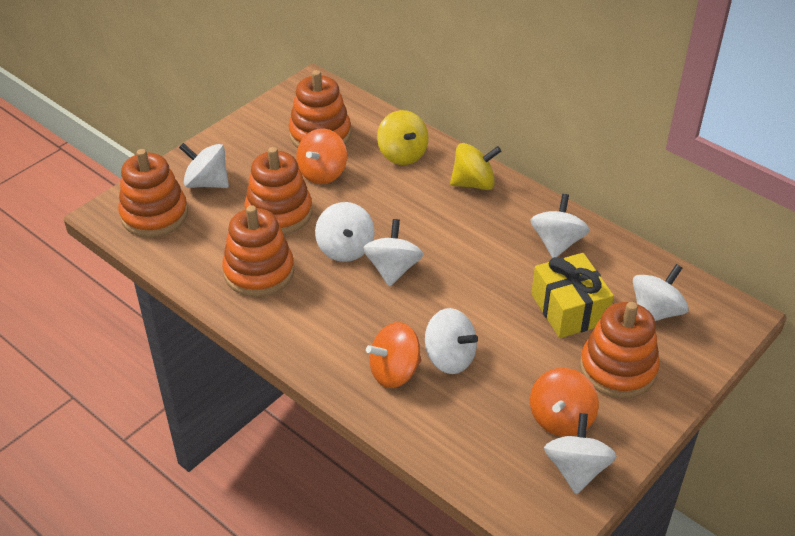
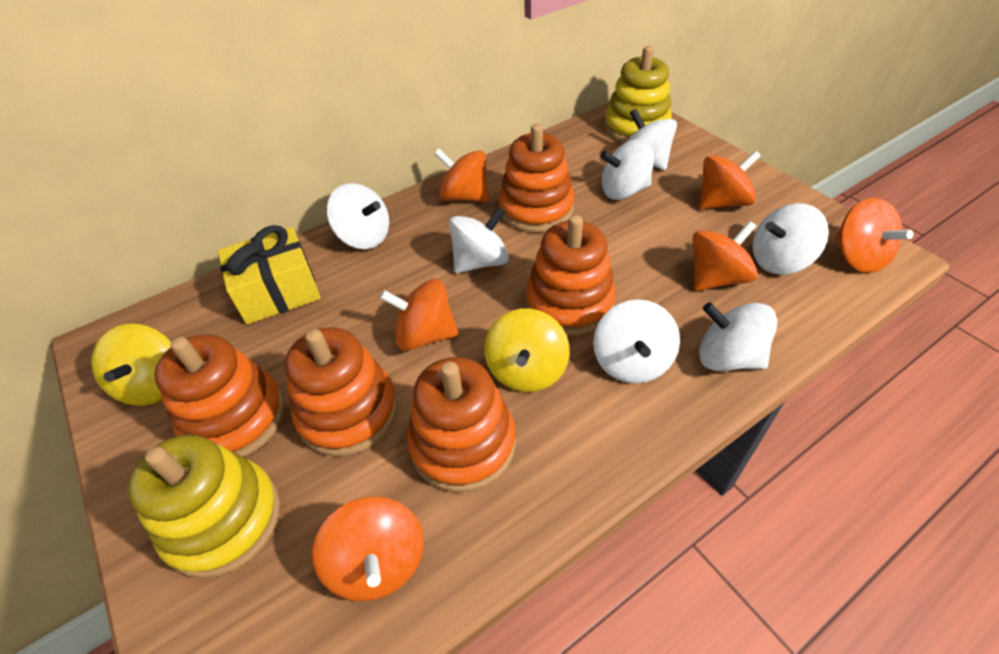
orange spinning top: 3 -> 6
yellow stacking toy: 0 -> 2

